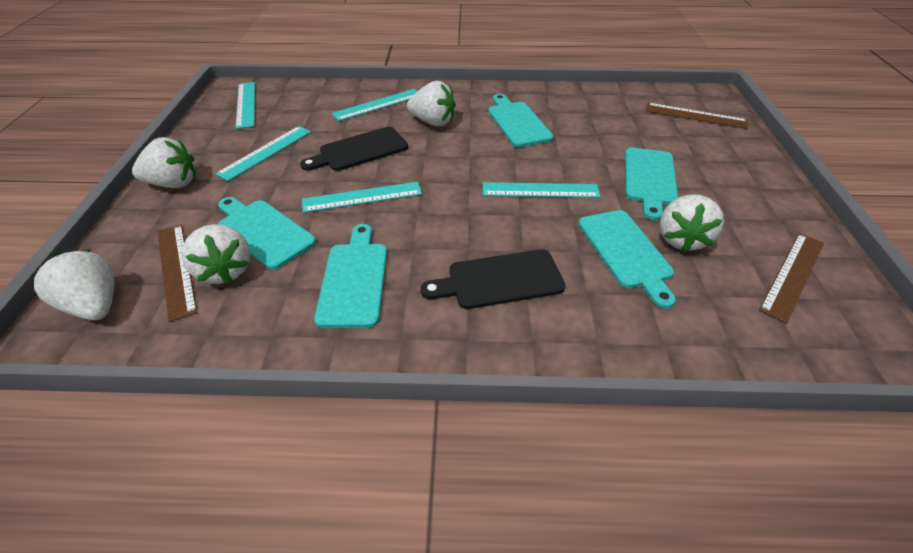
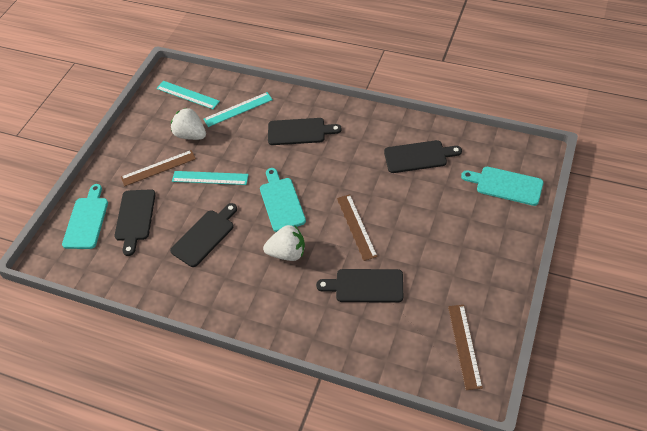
black cutting board: 2 -> 5
turquoise cutting board: 5 -> 3
turquoise ruler: 5 -> 3
white strawberry: 5 -> 2

